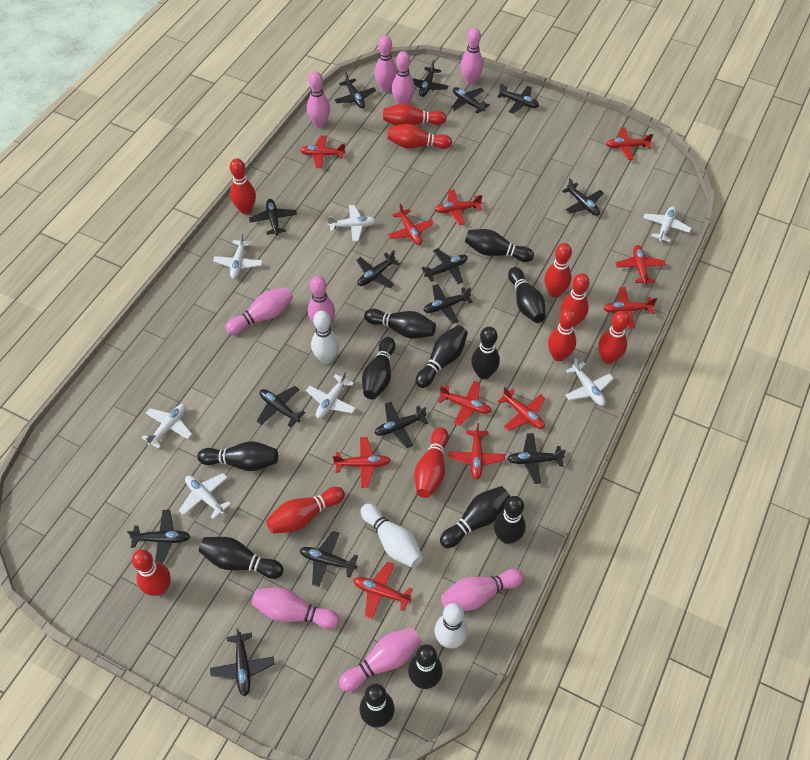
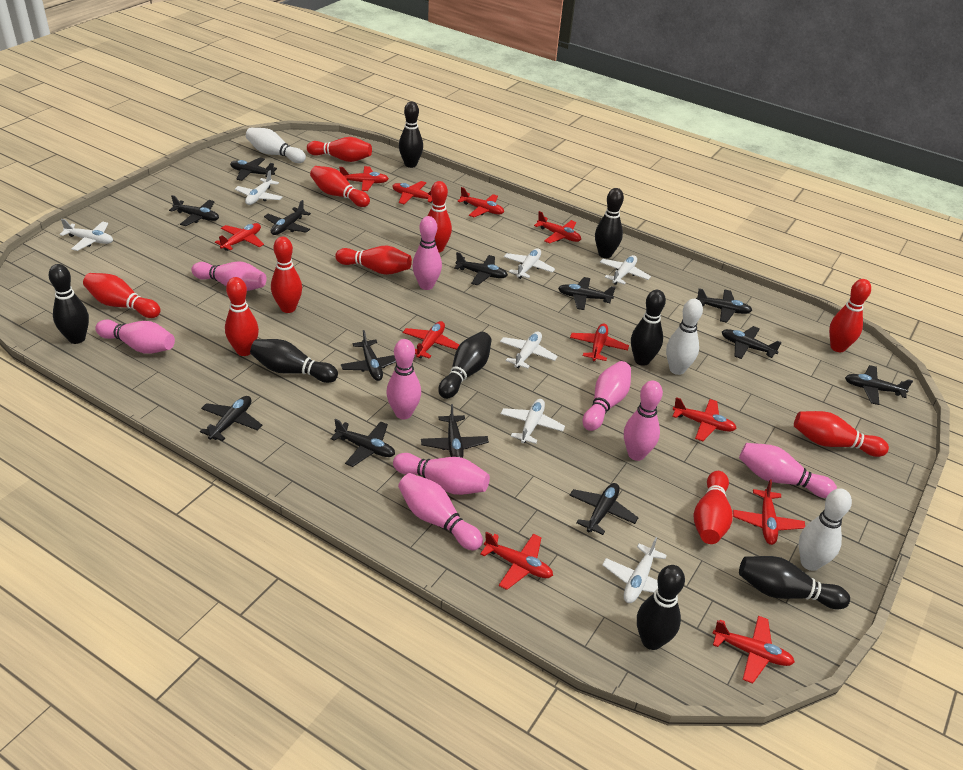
black bowling pin: 12 -> 8
black plane: 15 -> 13

